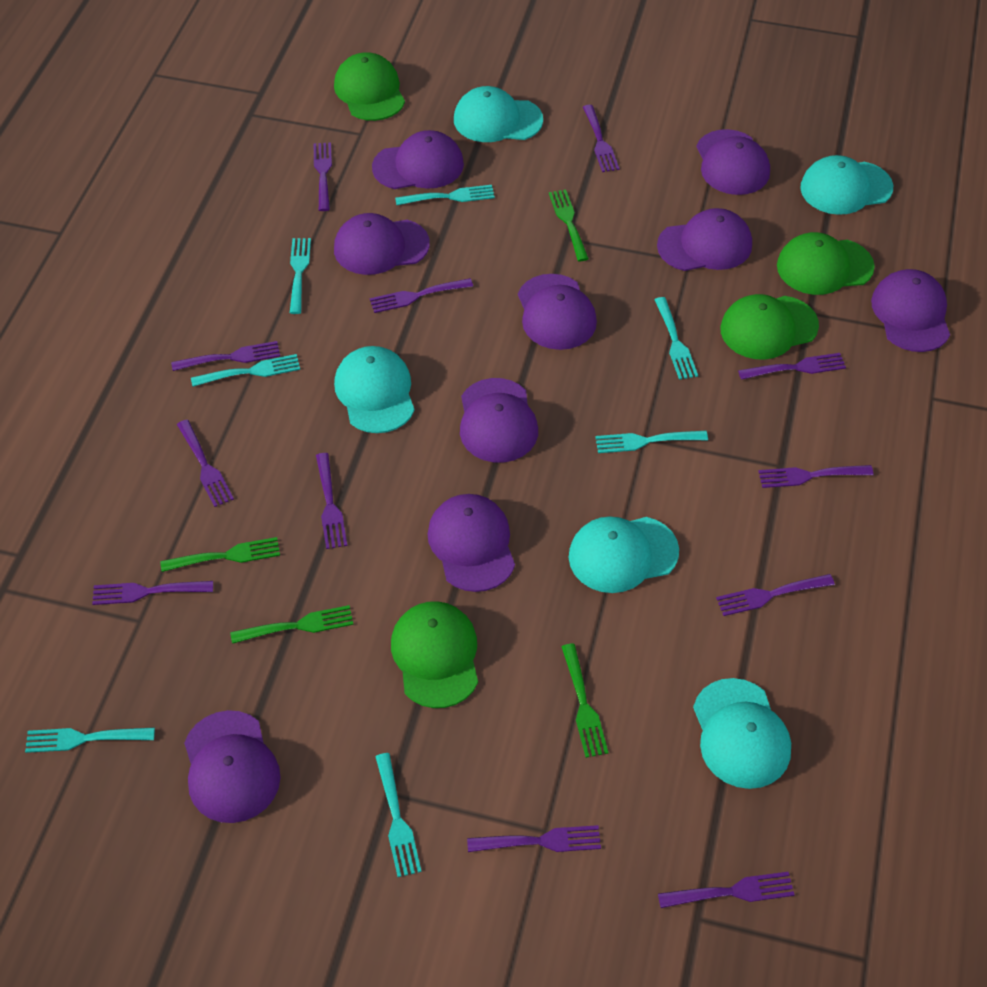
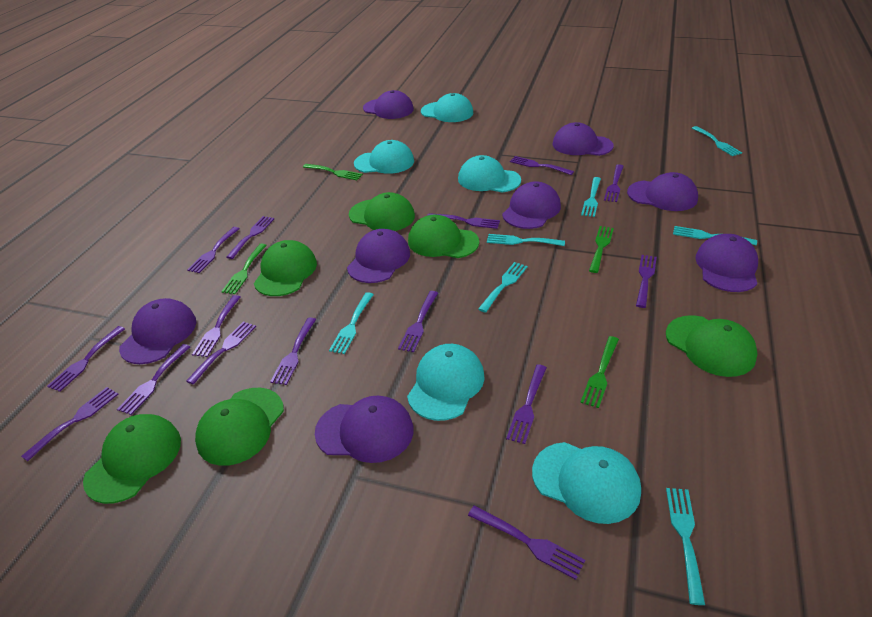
green cap: 4 -> 6
purple cap: 9 -> 8
purple fork: 12 -> 15

